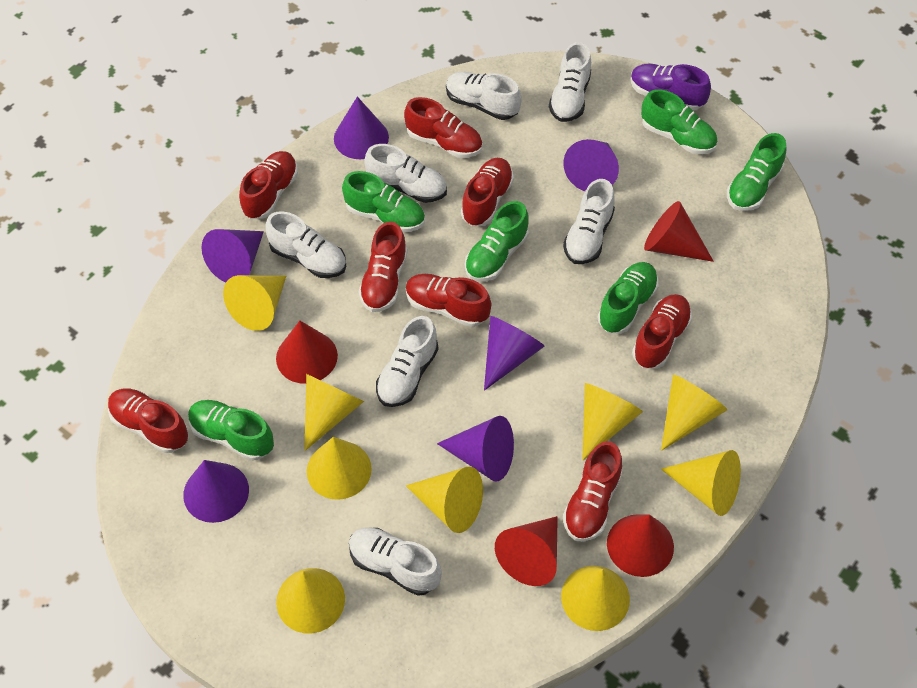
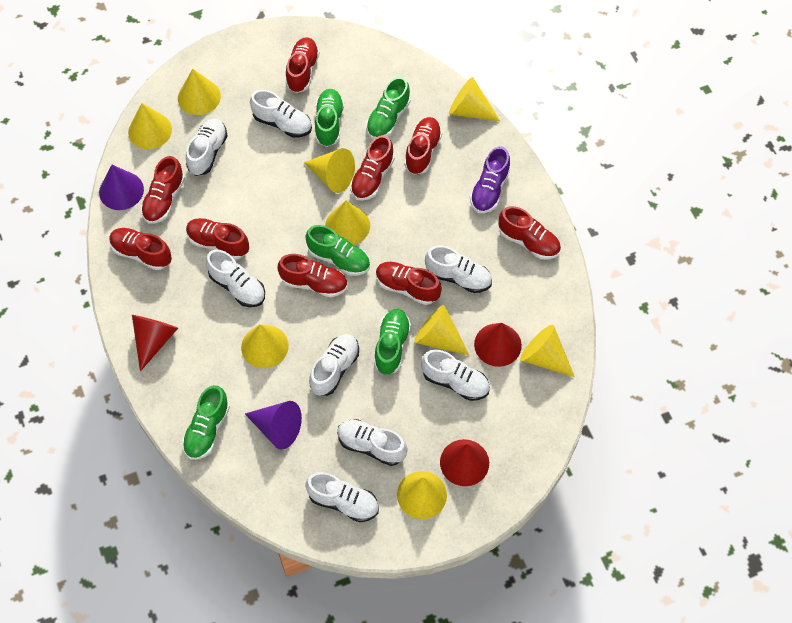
green shoe: 6 -> 5
purple cone: 6 -> 2
red cone: 4 -> 3
red shoe: 8 -> 9
white shoe: 7 -> 8

